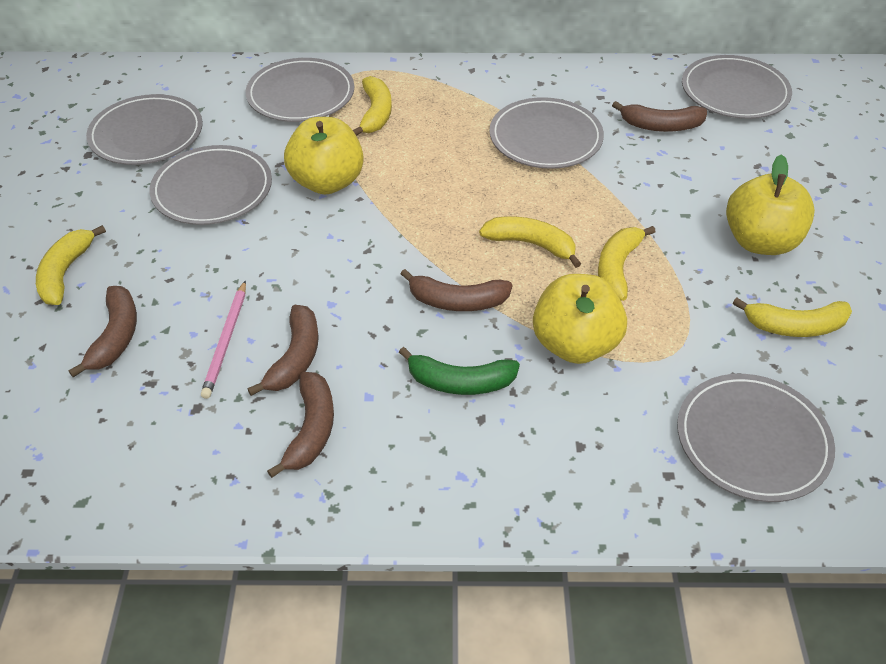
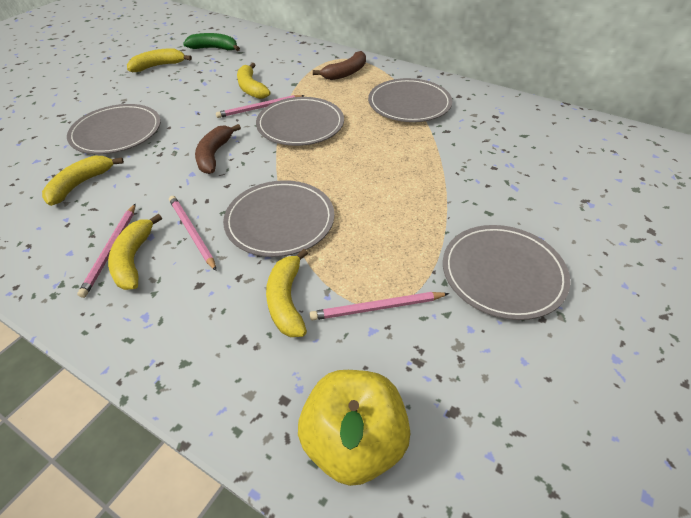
brown banana: 5 -> 2
grey plate: 6 -> 5
pink pencil: 1 -> 4
yellow apple: 3 -> 1

